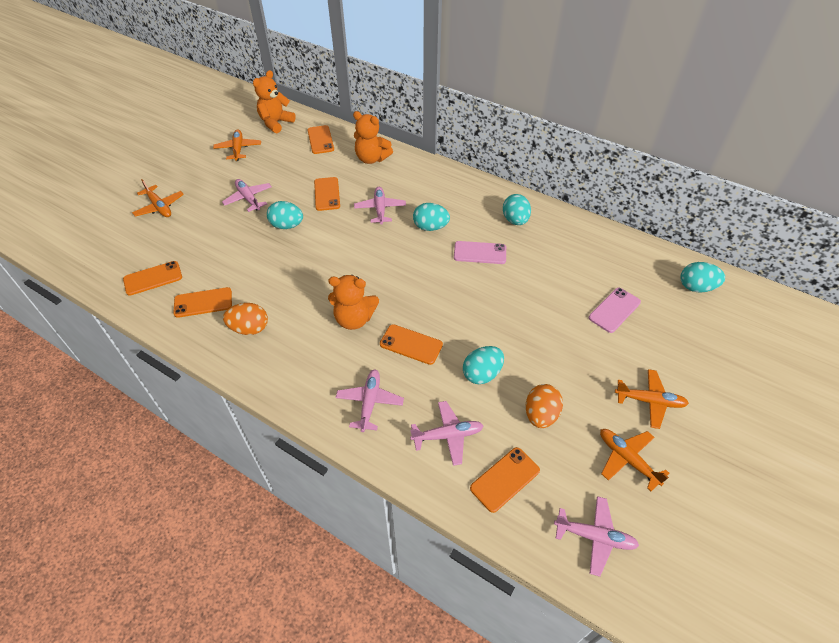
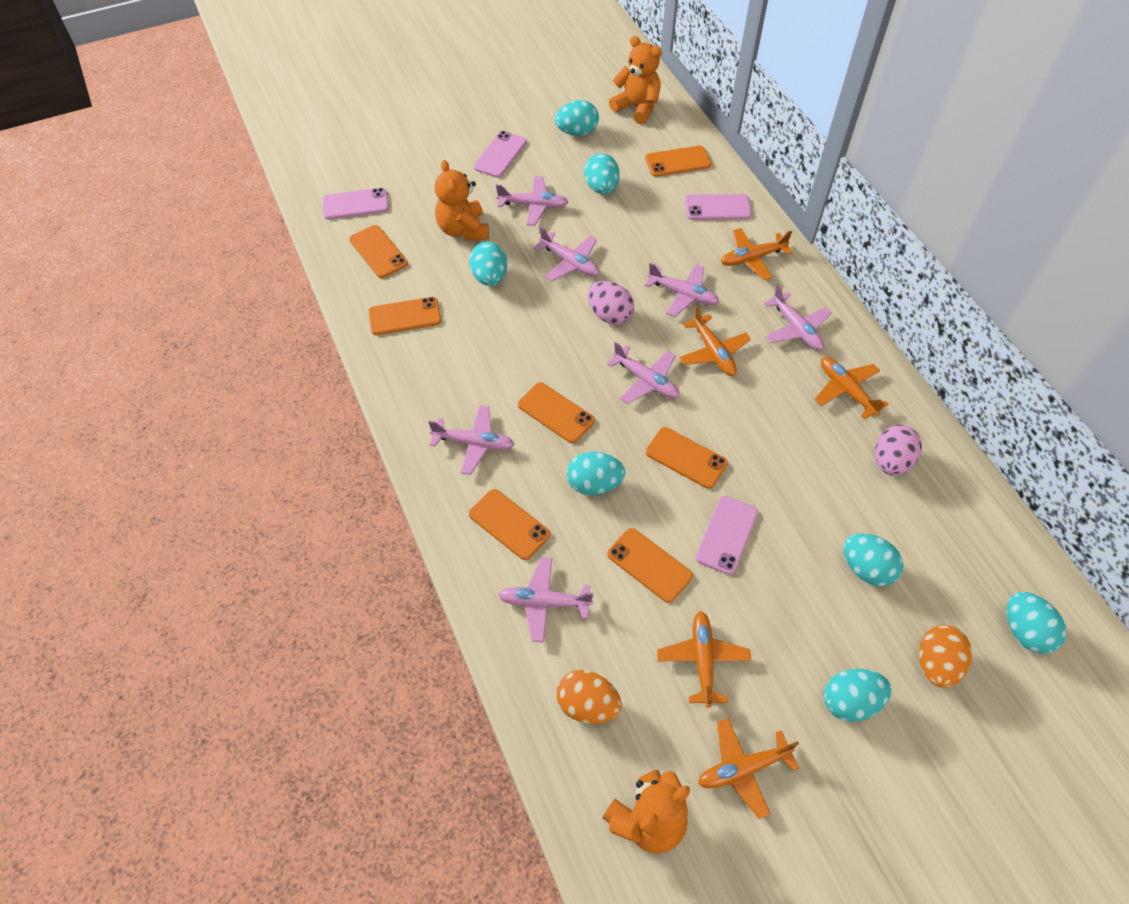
orange phone: 6 -> 7
orange plane: 4 -> 5
pink egg: 0 -> 2
pink phone: 2 -> 4
pink plane: 5 -> 7
turquoise egg: 5 -> 7

